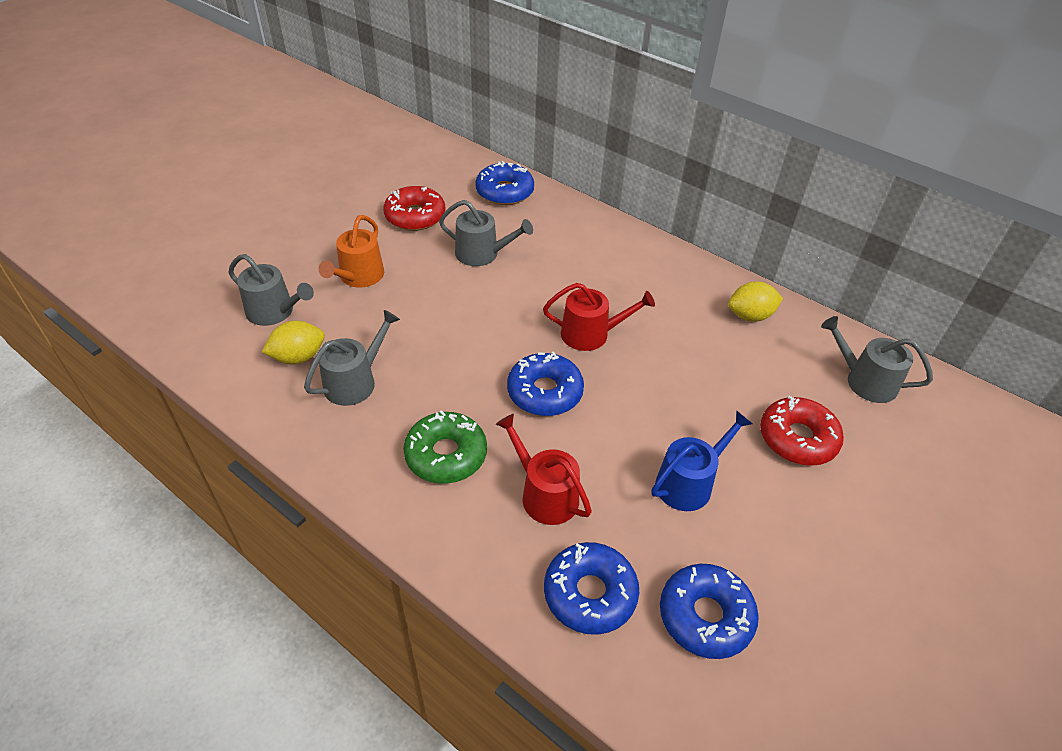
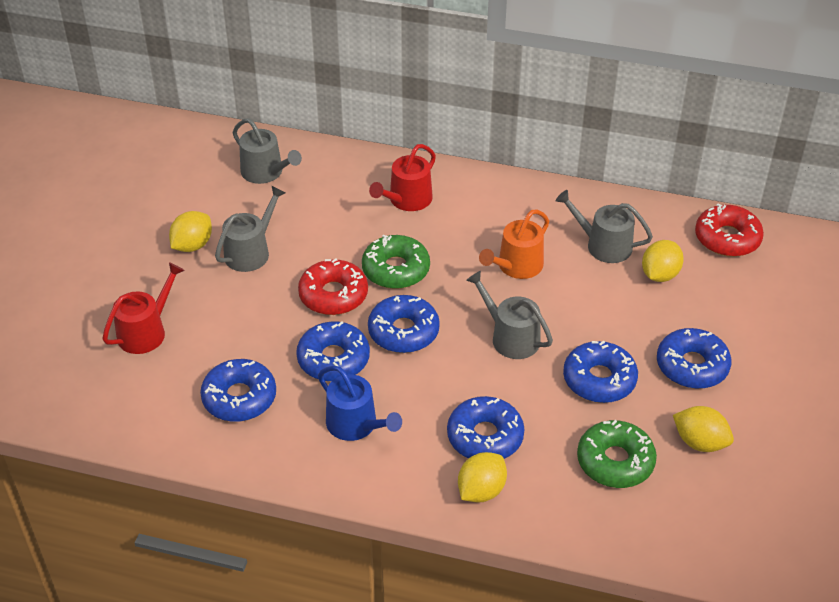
blue donut: 4 -> 6
green donut: 1 -> 2
yellow lemon: 2 -> 4

